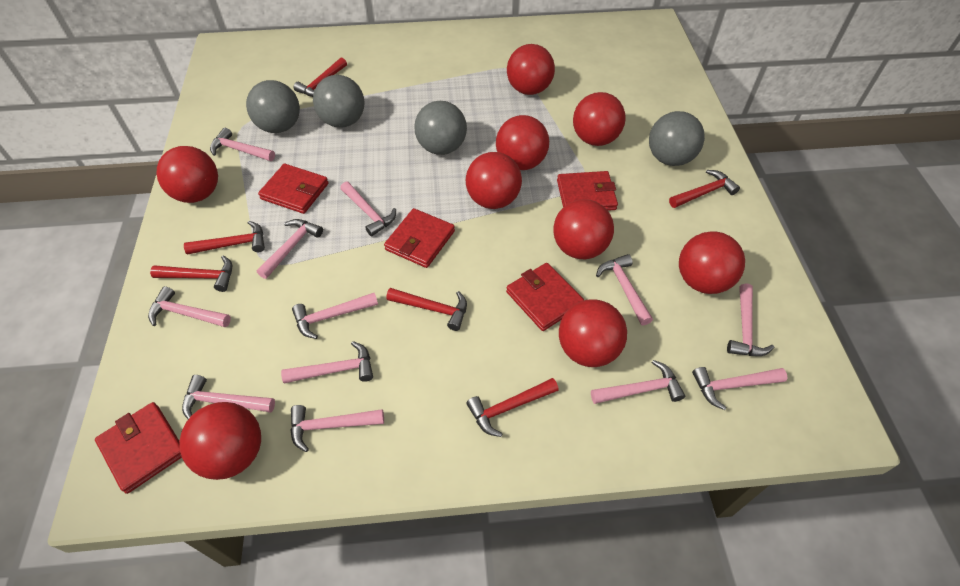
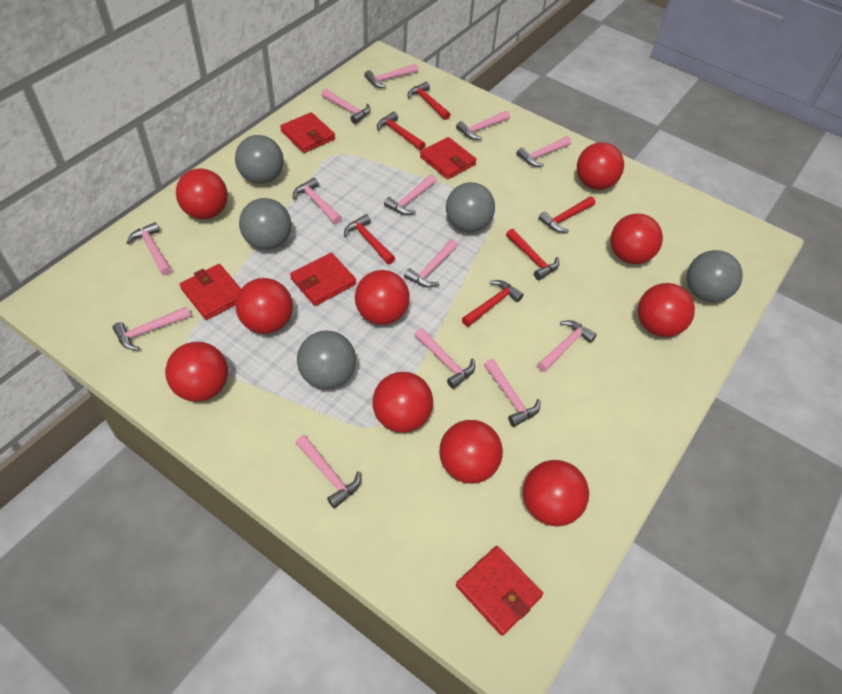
grey ball: 4 -> 5
pink hammer: 12 -> 13
red ball: 9 -> 10

